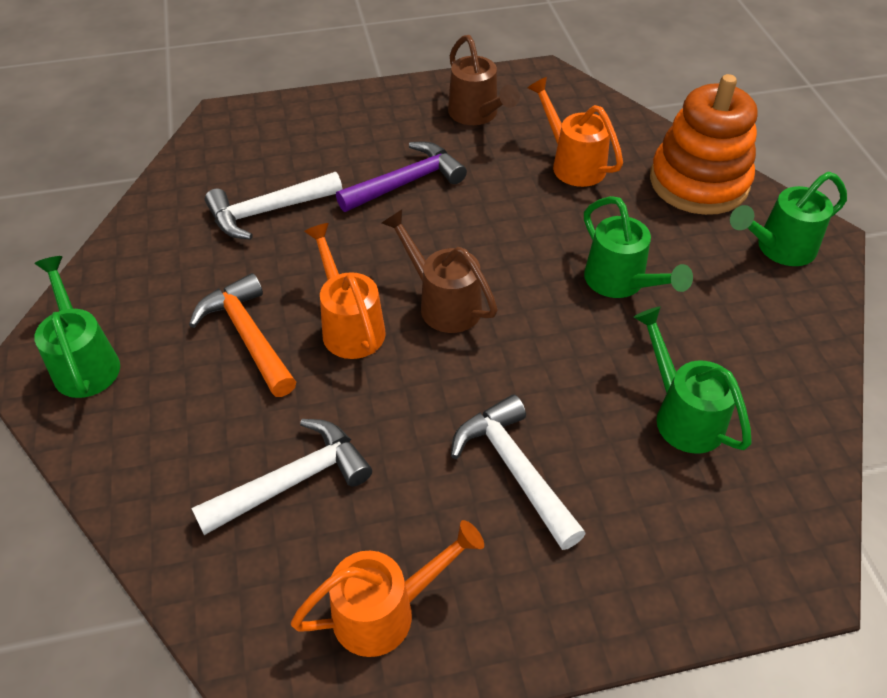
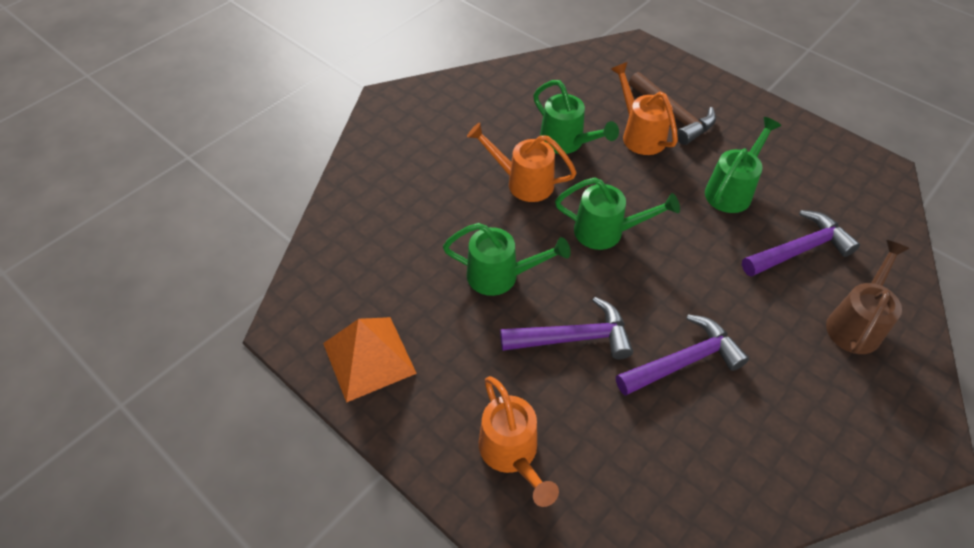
brown hammer: 0 -> 1
brown watering can: 2 -> 1
orange hammer: 1 -> 0
orange pyramid: 0 -> 1
orange stacking toy: 1 -> 0
purple hammer: 1 -> 3
white hammer: 3 -> 0

